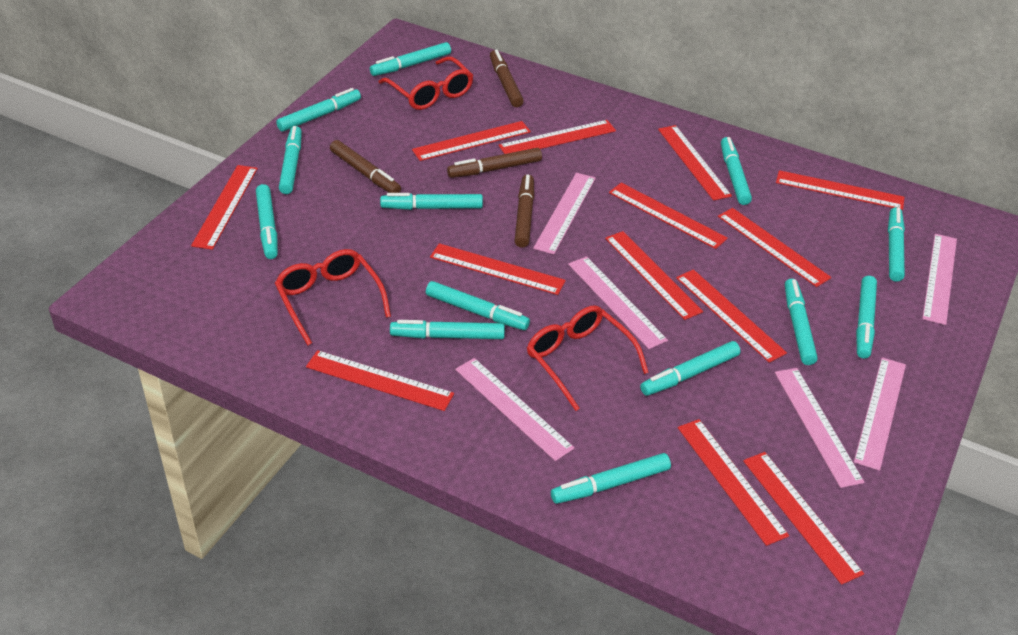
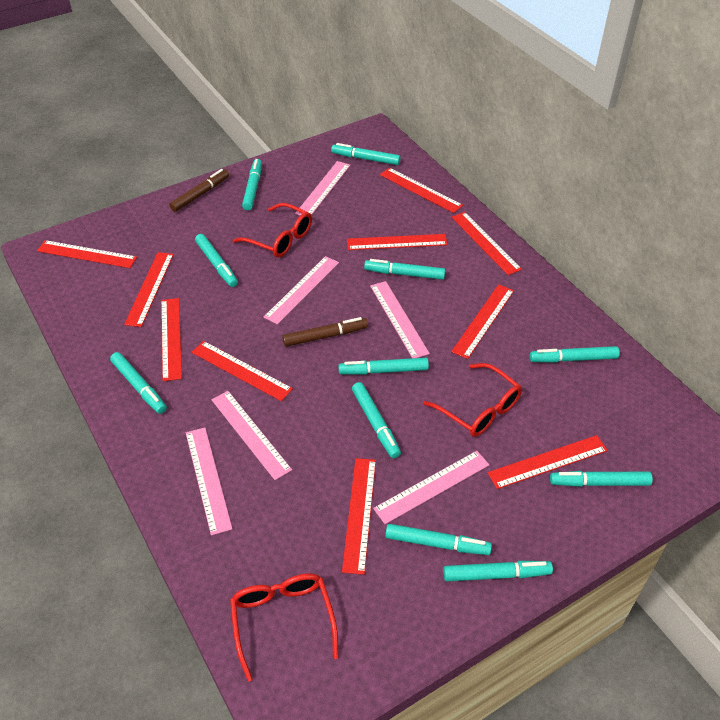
brown marker: 4 -> 2
red ruler: 13 -> 10
turquoise marker: 13 -> 11

